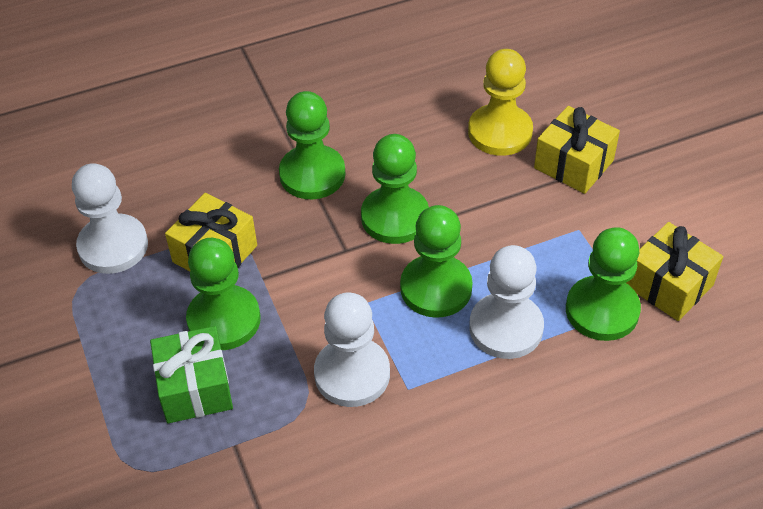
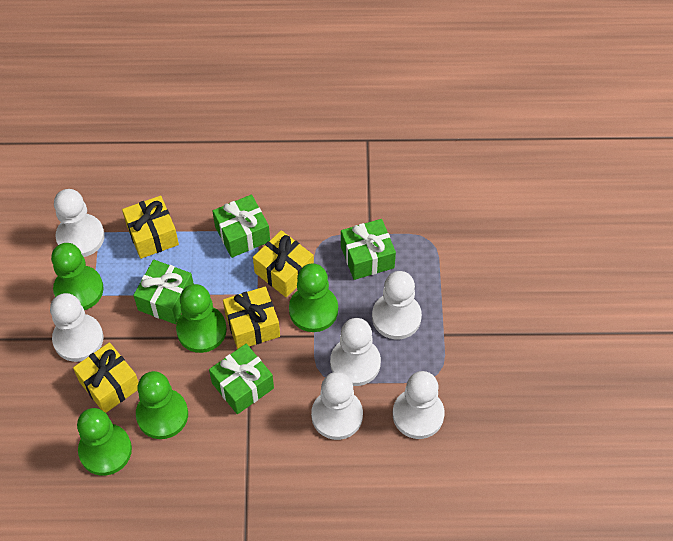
green gift: 1 -> 4
white pawn: 3 -> 6
yellow gift: 3 -> 4
yellow pawn: 1 -> 0

